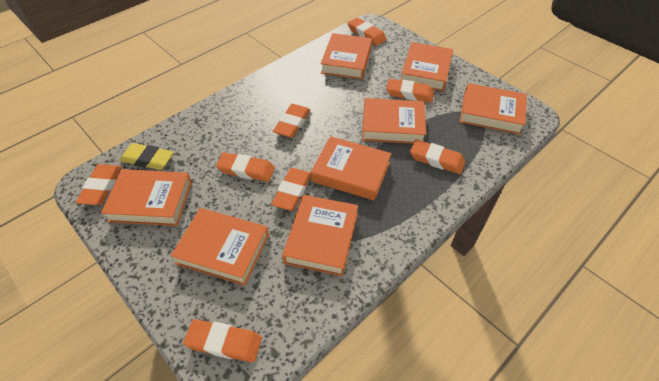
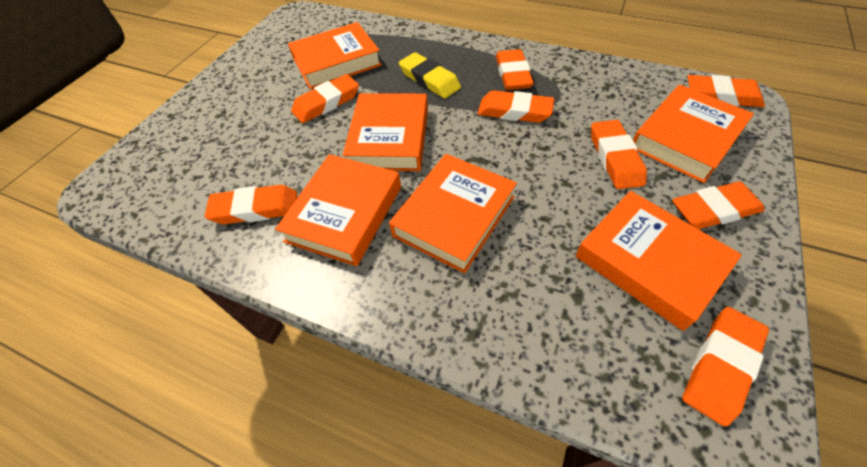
orange book: 8 -> 6

